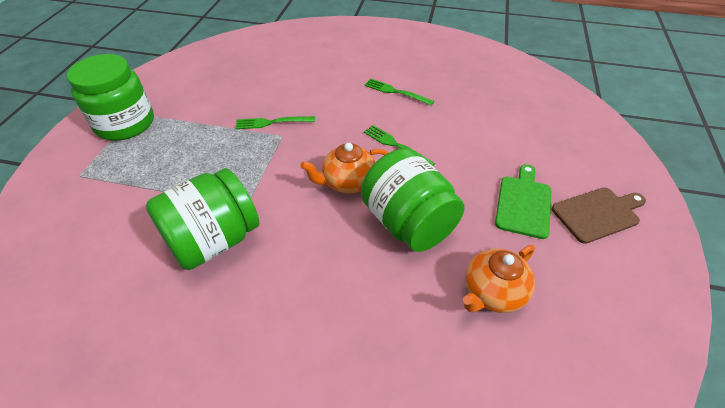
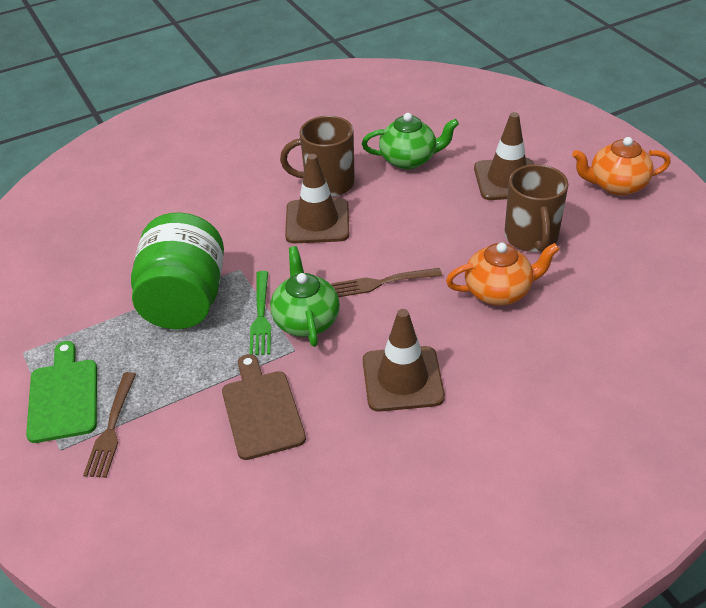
brown fork: 0 -> 2
brown mug: 0 -> 2
brown traffic cone: 0 -> 3
green fork: 3 -> 1
green jar: 3 -> 1
green teapot: 0 -> 2

